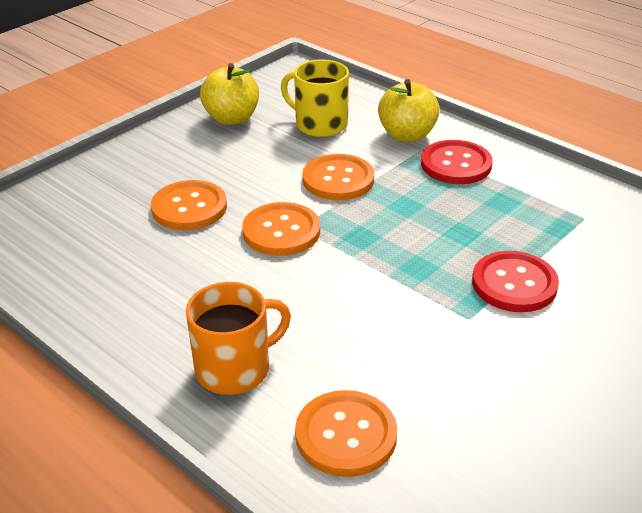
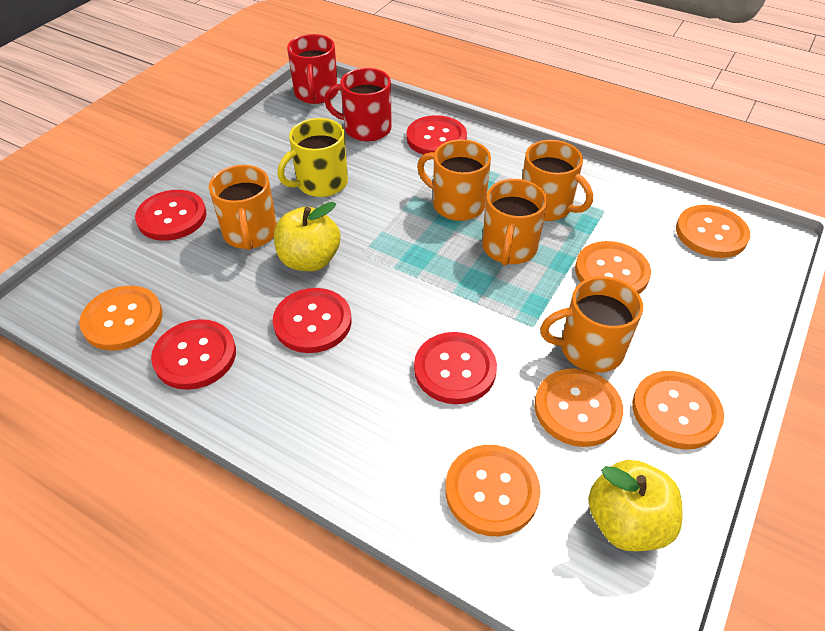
orange button: 4 -> 6
orange mug: 1 -> 5
red button: 2 -> 5
red mug: 0 -> 2

